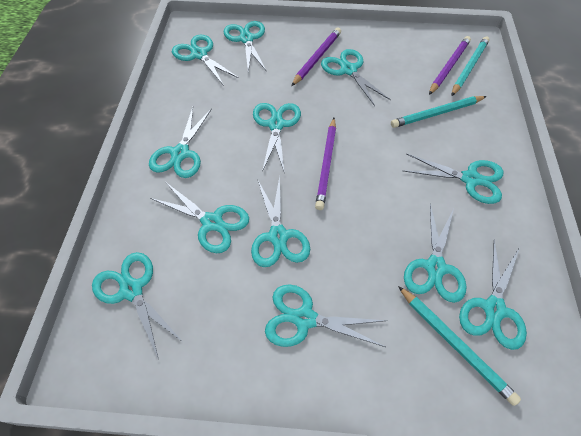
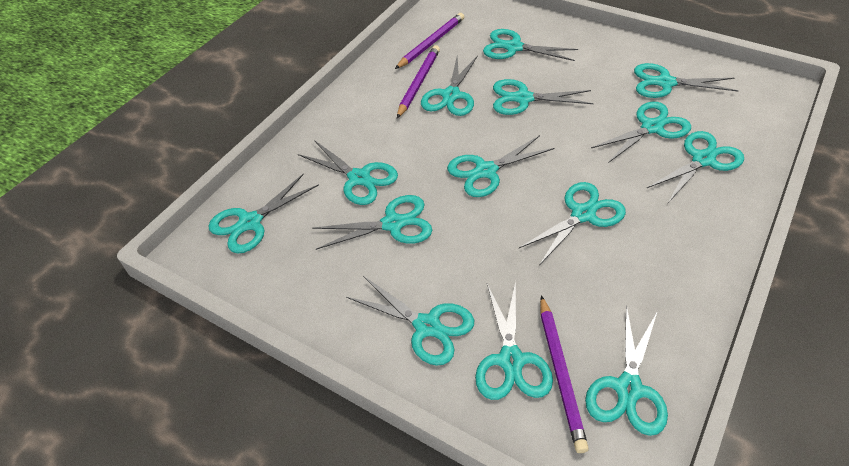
turquoise pencil: 3 -> 0
turquoise scissors: 12 -> 14

